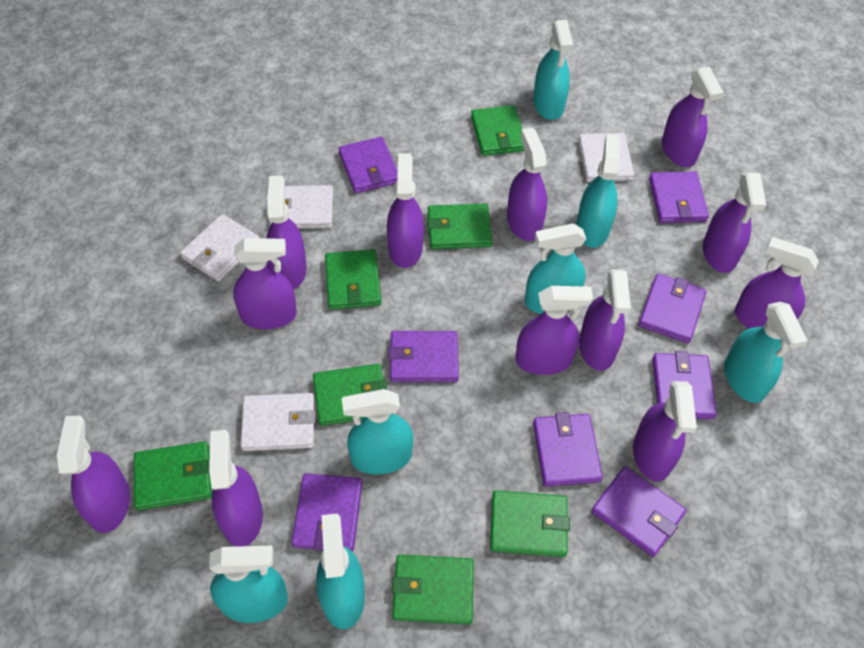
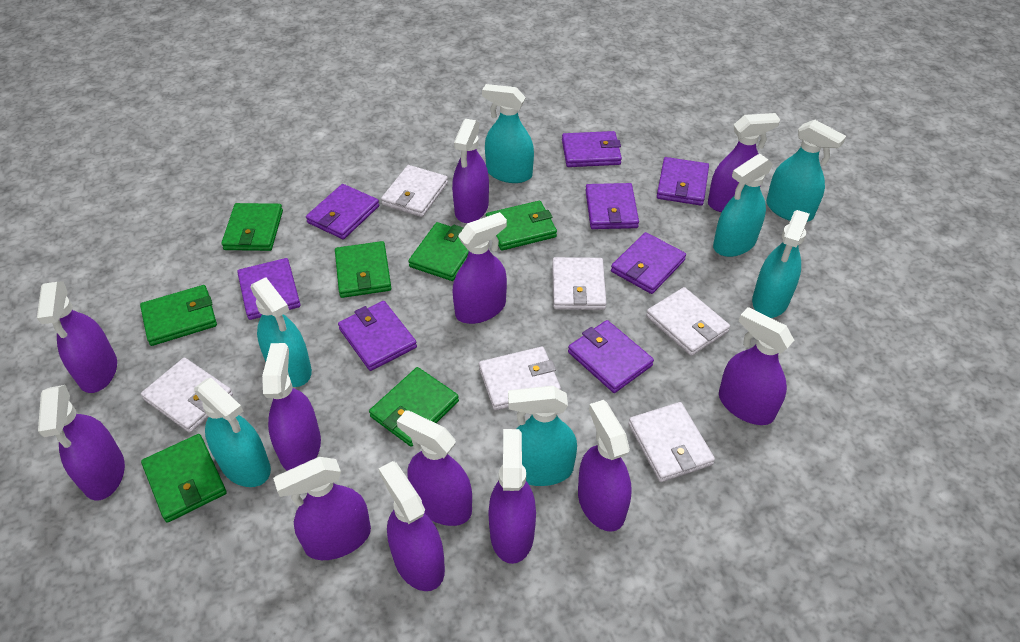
white wallet: 4 -> 6

